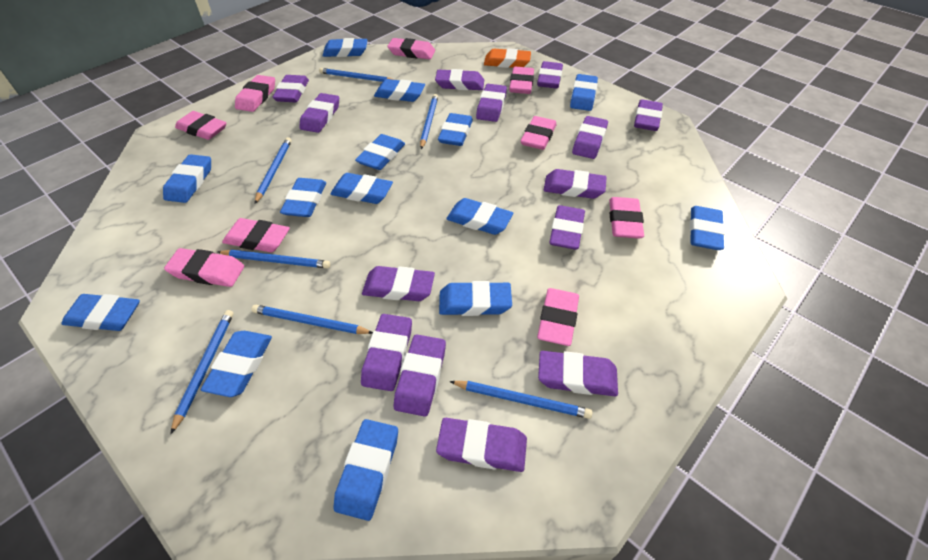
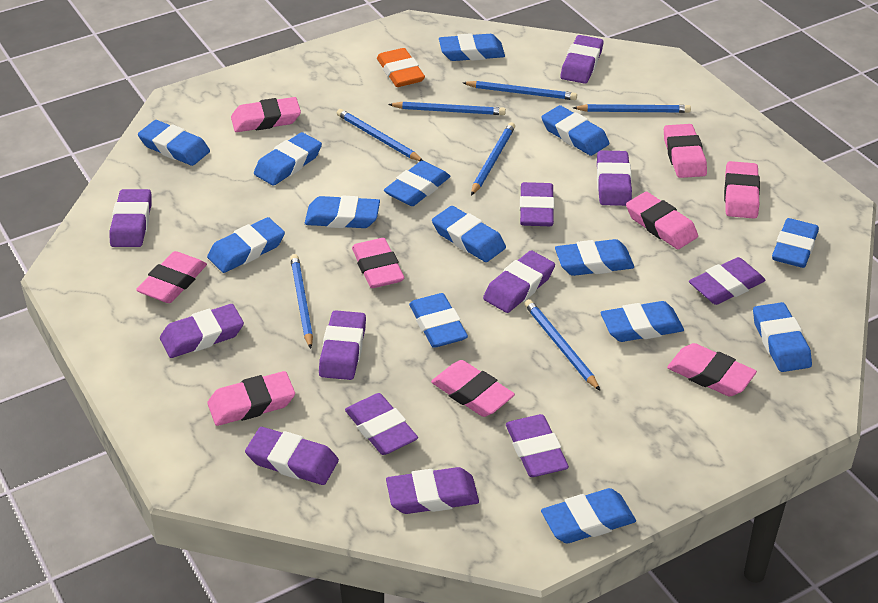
purple eraser: 14 -> 12

